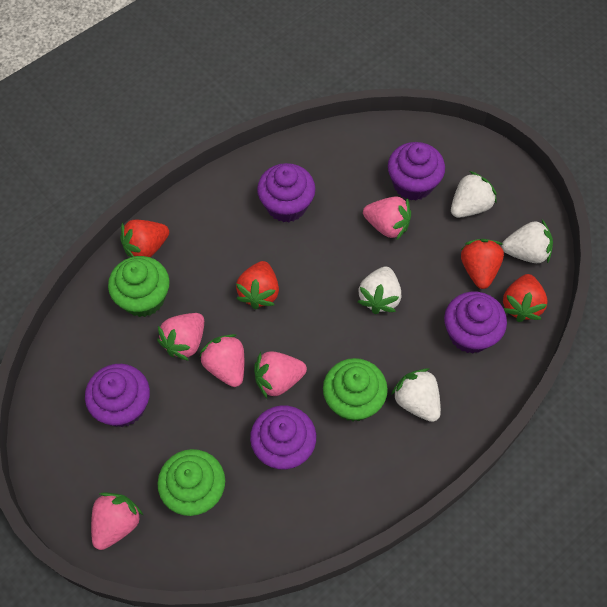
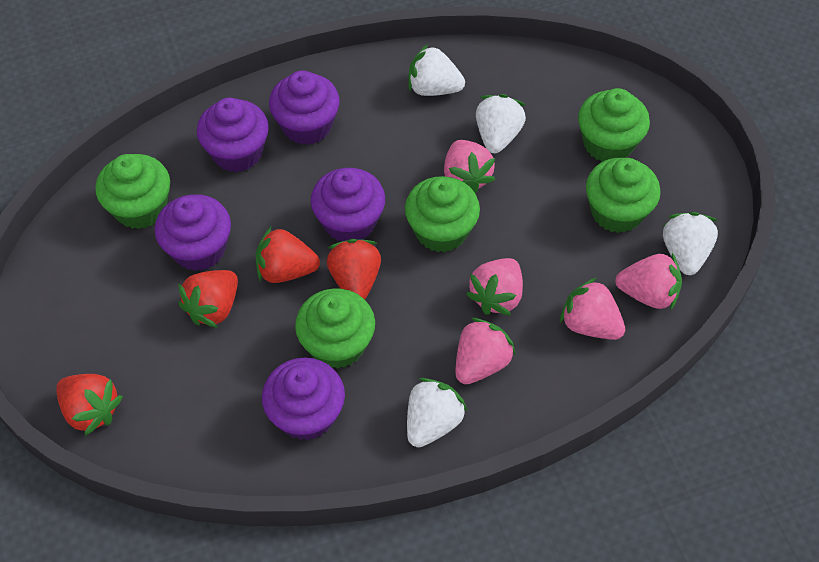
green cupcake: 3 -> 5

